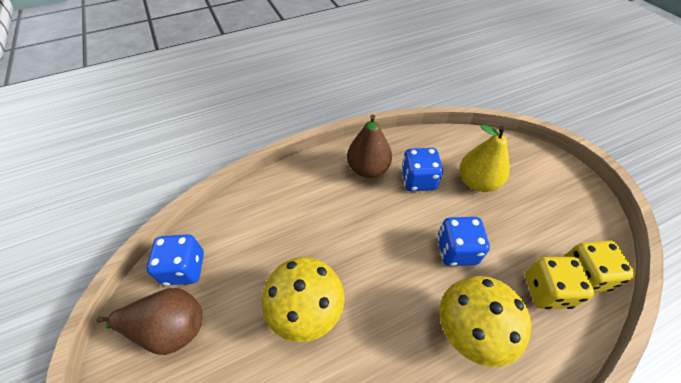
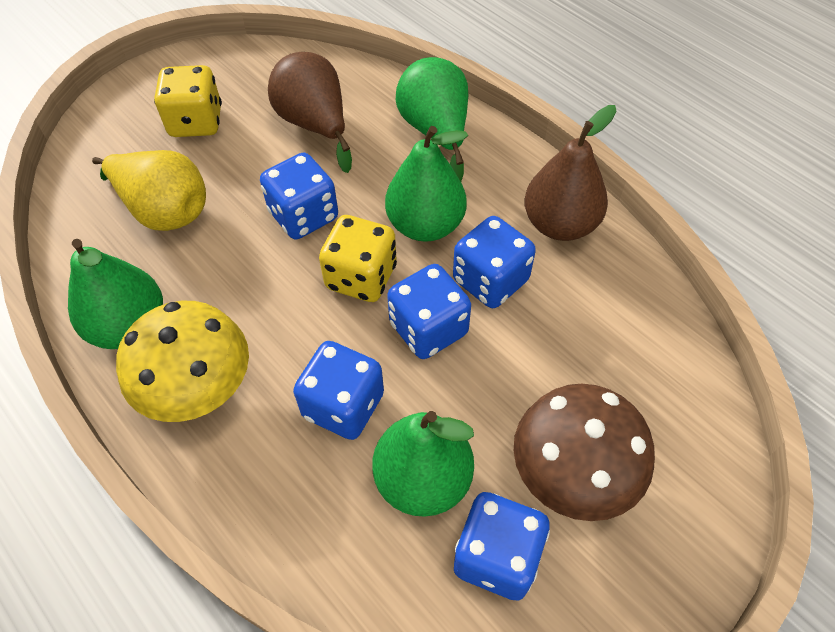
blue dice: 3 -> 5
brown mushroom: 0 -> 1
green pear: 0 -> 4
yellow mushroom: 2 -> 1

